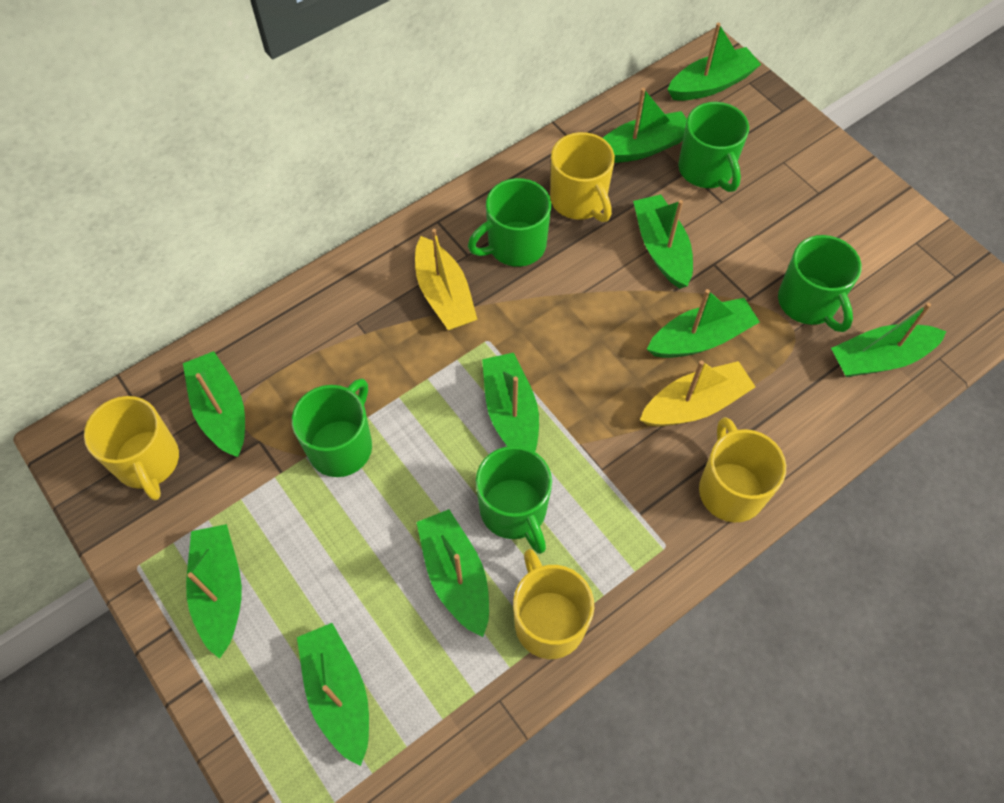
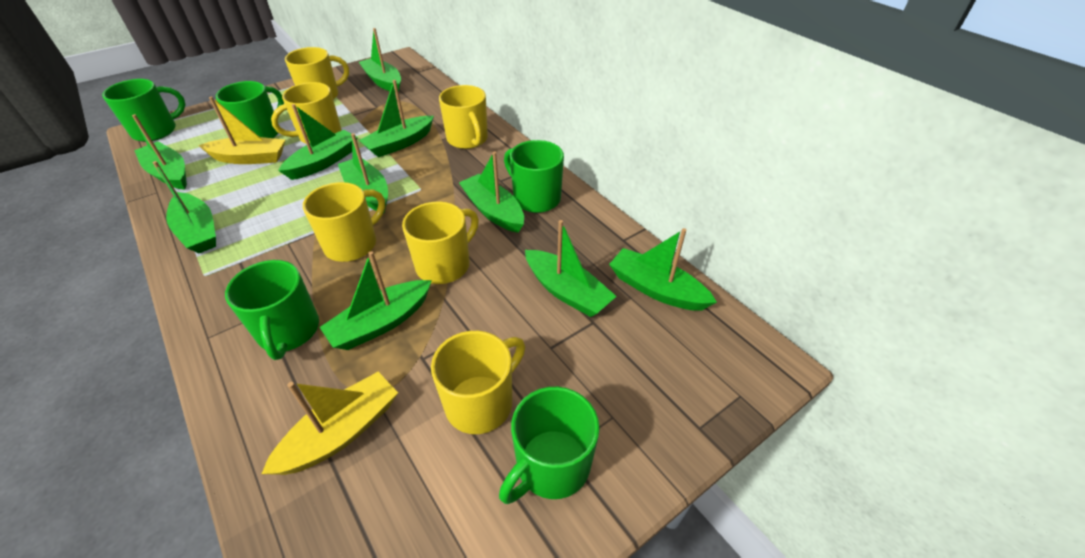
yellow mug: 4 -> 6

